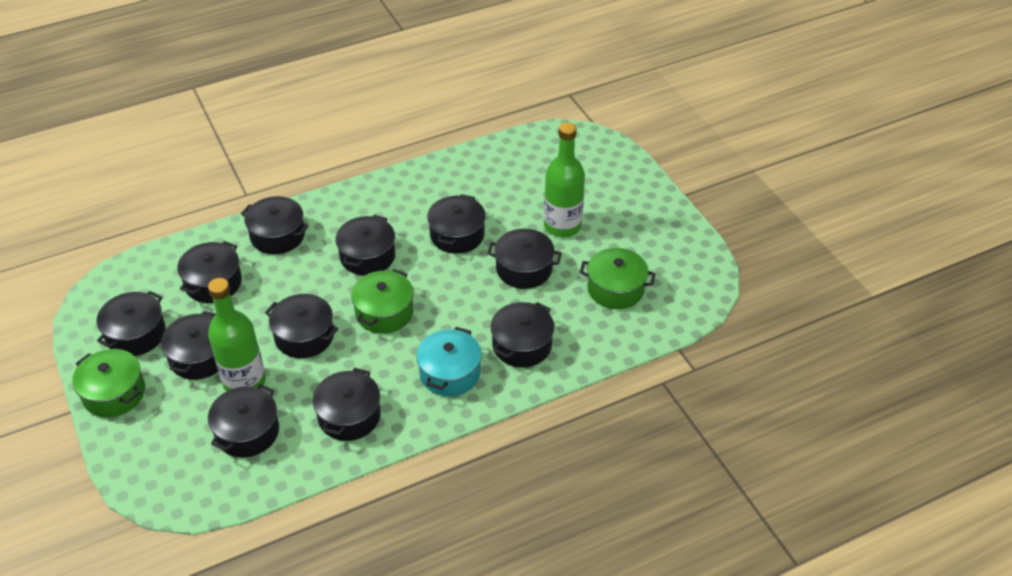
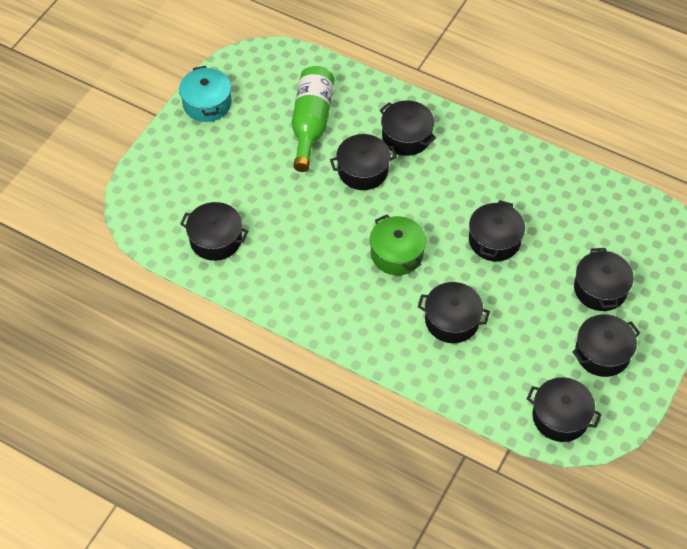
black pot: 11 -> 8
green bottle: 2 -> 1
green pot: 3 -> 1

